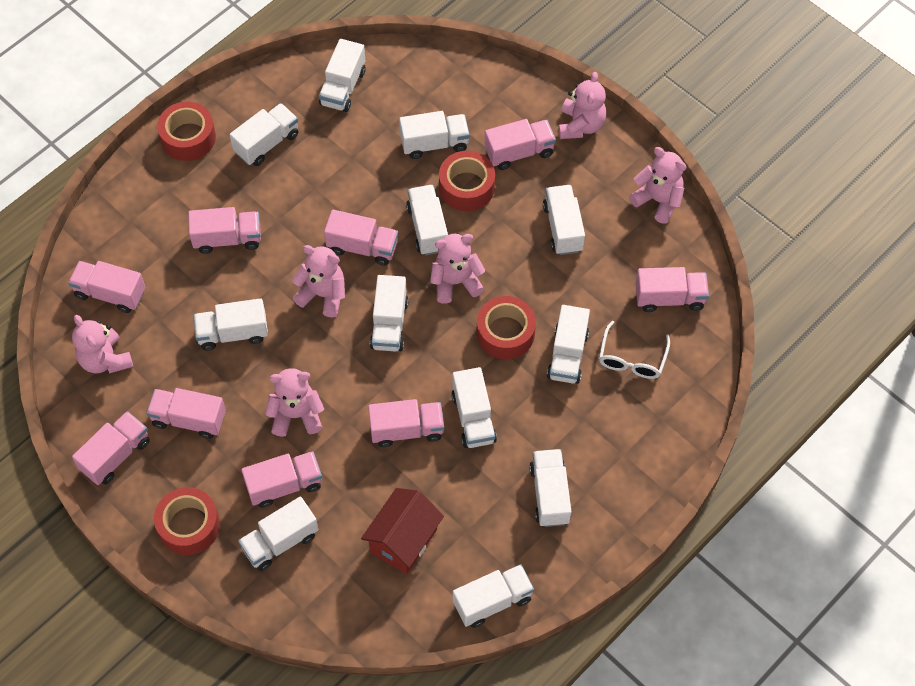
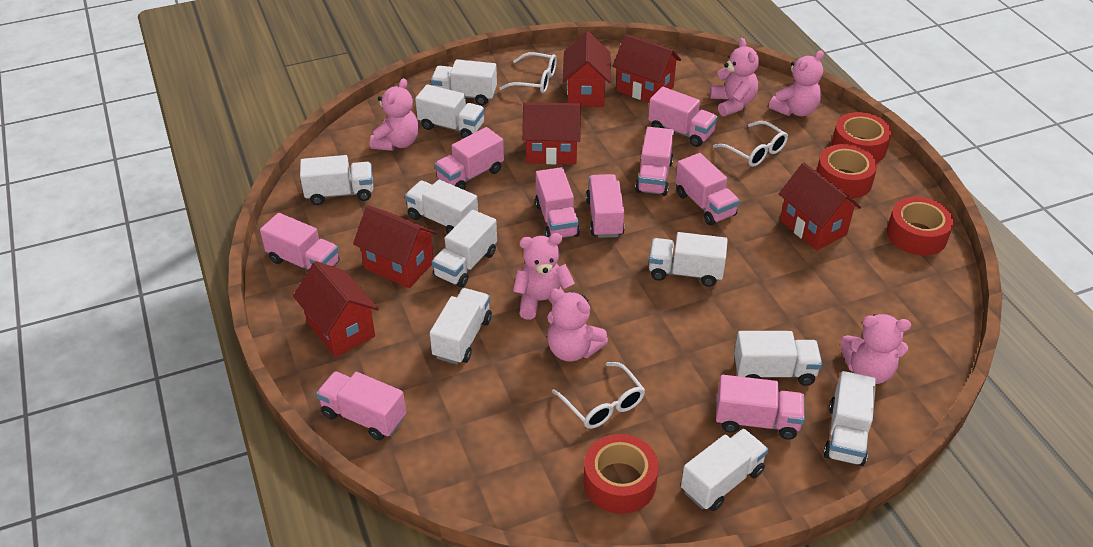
red house: 1 -> 6
white glasses: 1 -> 3
white truck: 12 -> 10

